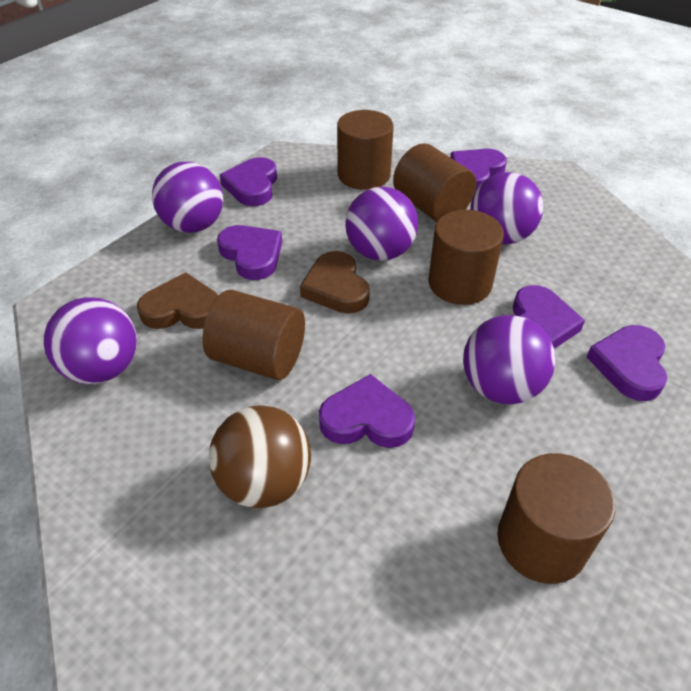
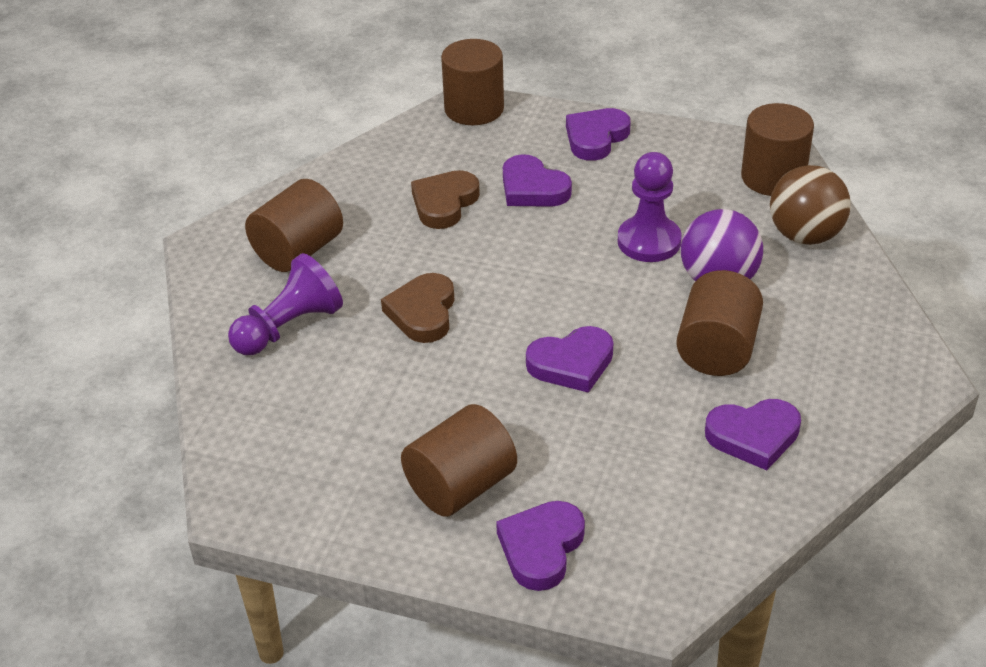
purple ball: 5 -> 1
purple heart: 6 -> 5
purple pawn: 0 -> 2

